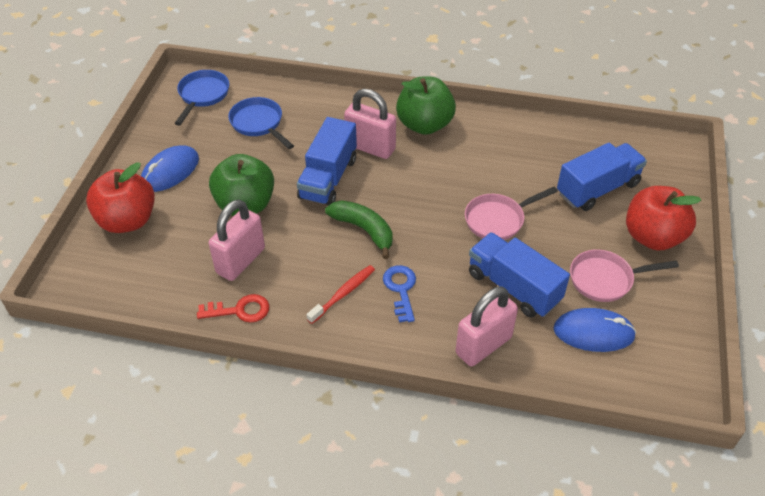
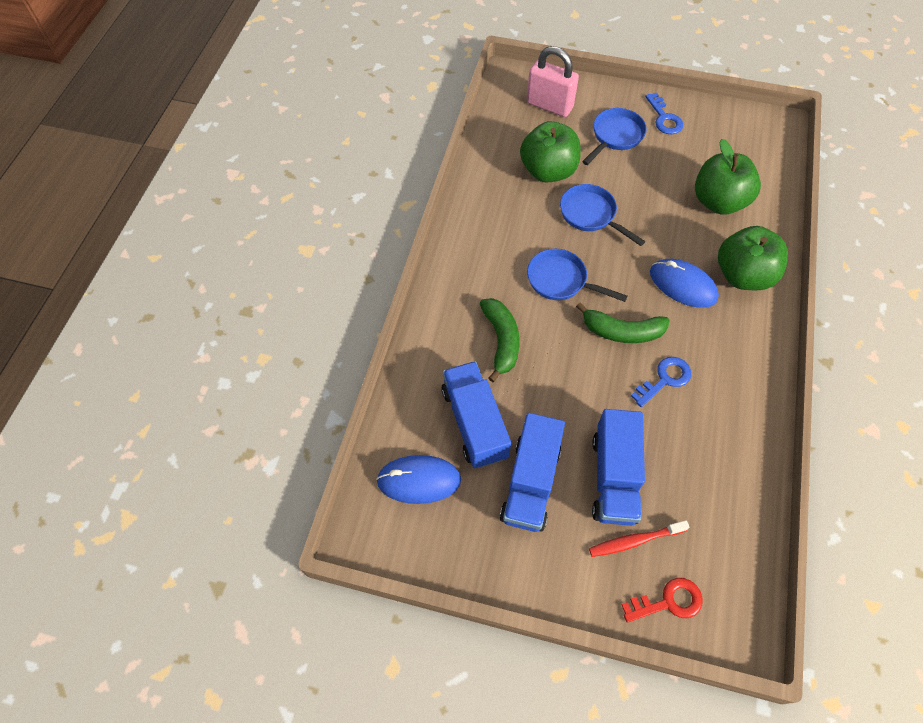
blue key: 1 -> 2
blue pan: 2 -> 3
green apple: 2 -> 3
green banana: 1 -> 2
pink padlock: 3 -> 1
pink pan: 2 -> 0
red apple: 2 -> 0

